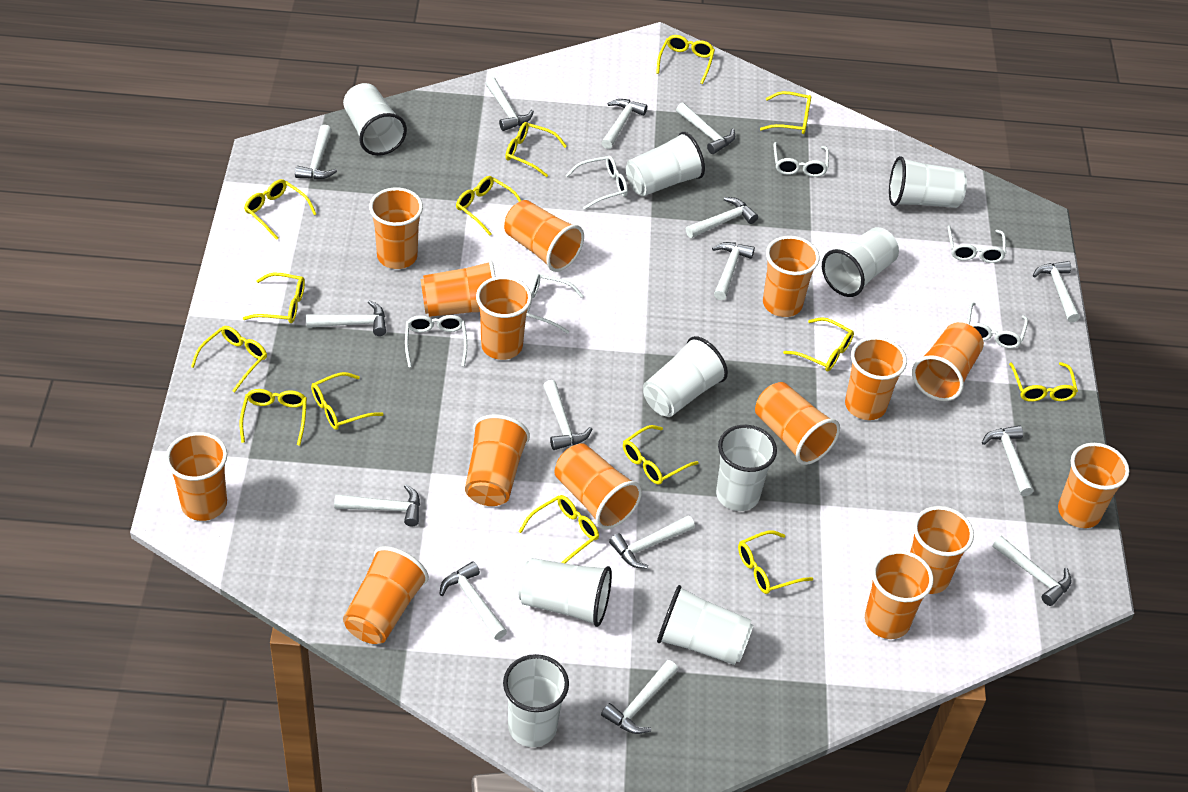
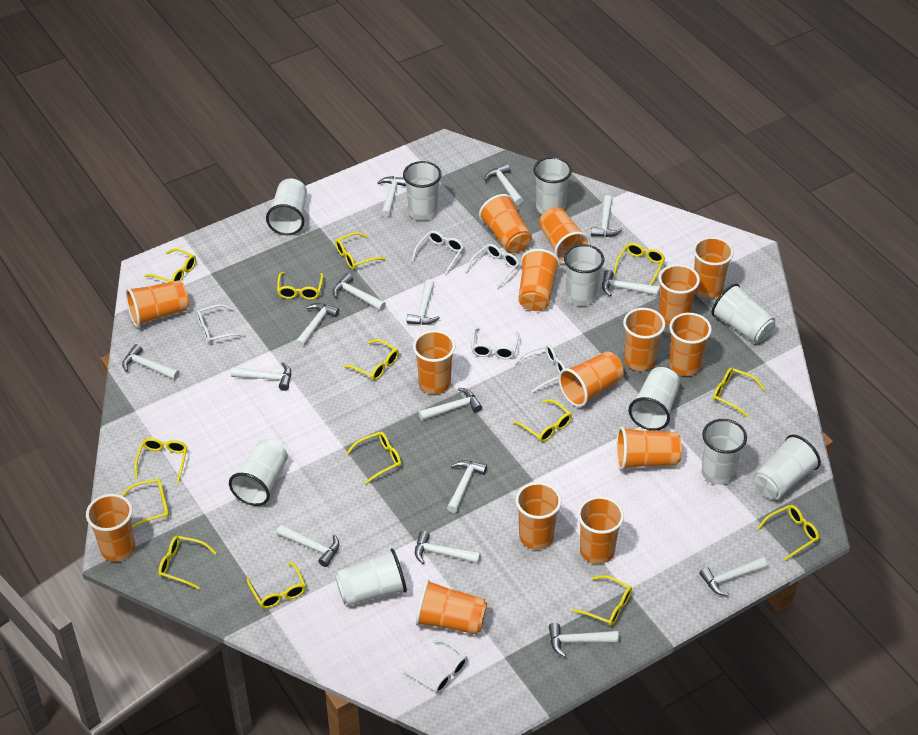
white cup: 9 -> 10

